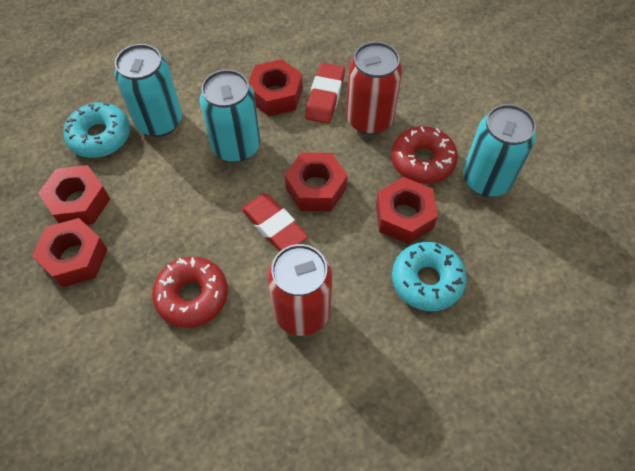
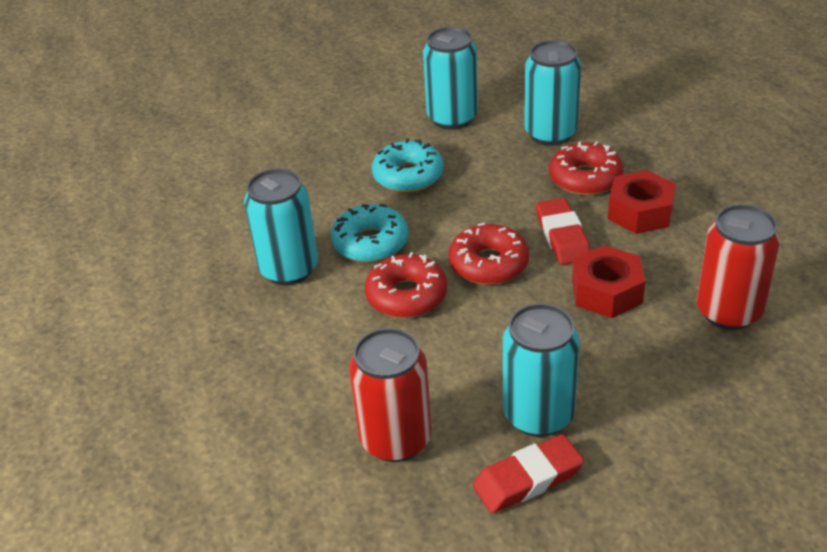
red donut: 2 -> 3
red nut: 5 -> 2
turquoise can: 3 -> 4

